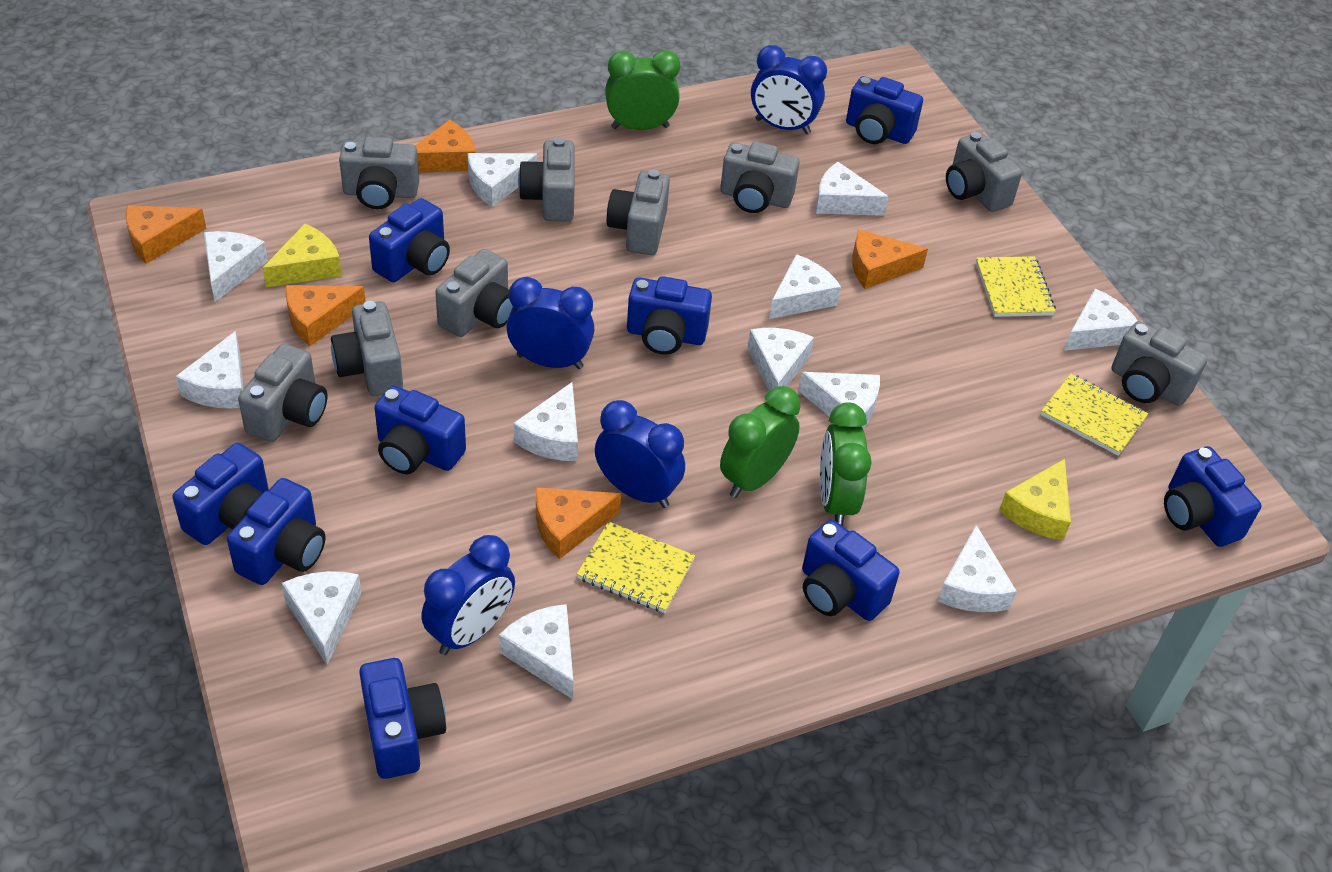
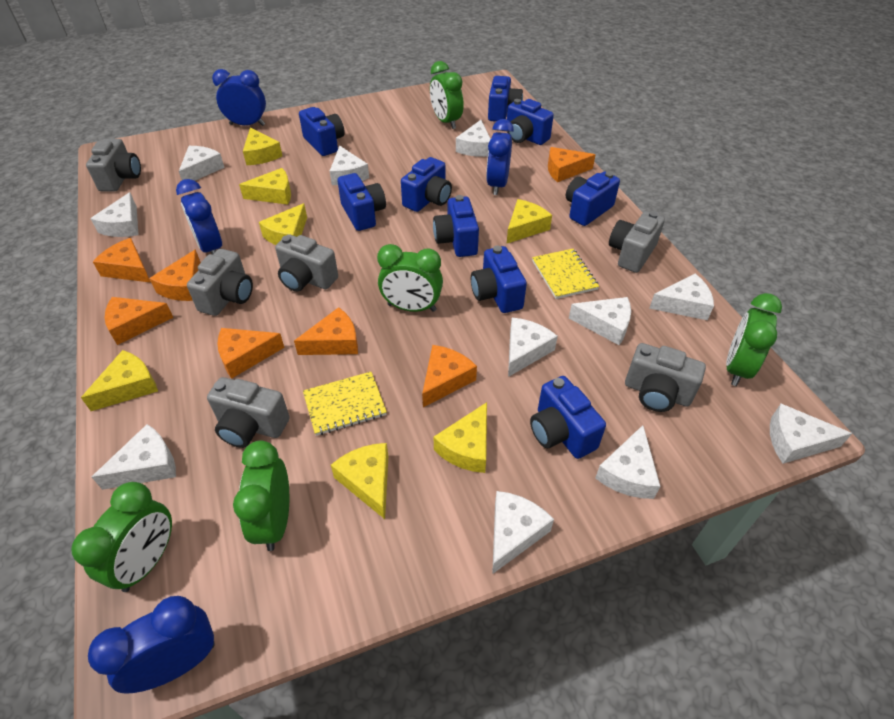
green clock: 3 -> 5
grey camera: 9 -> 6
orange cheese: 5 -> 7
white cheese: 12 -> 11
yellow cheese: 2 -> 7
yellow notebook: 3 -> 2

